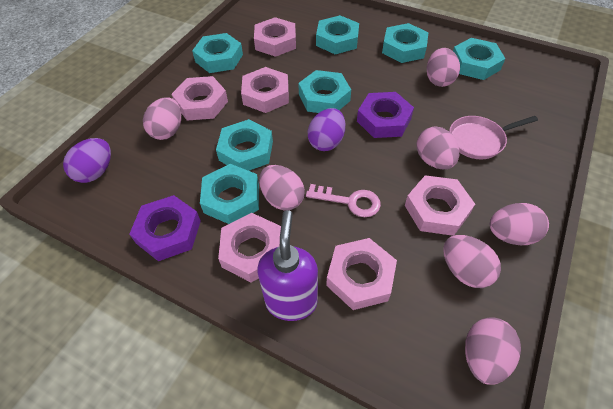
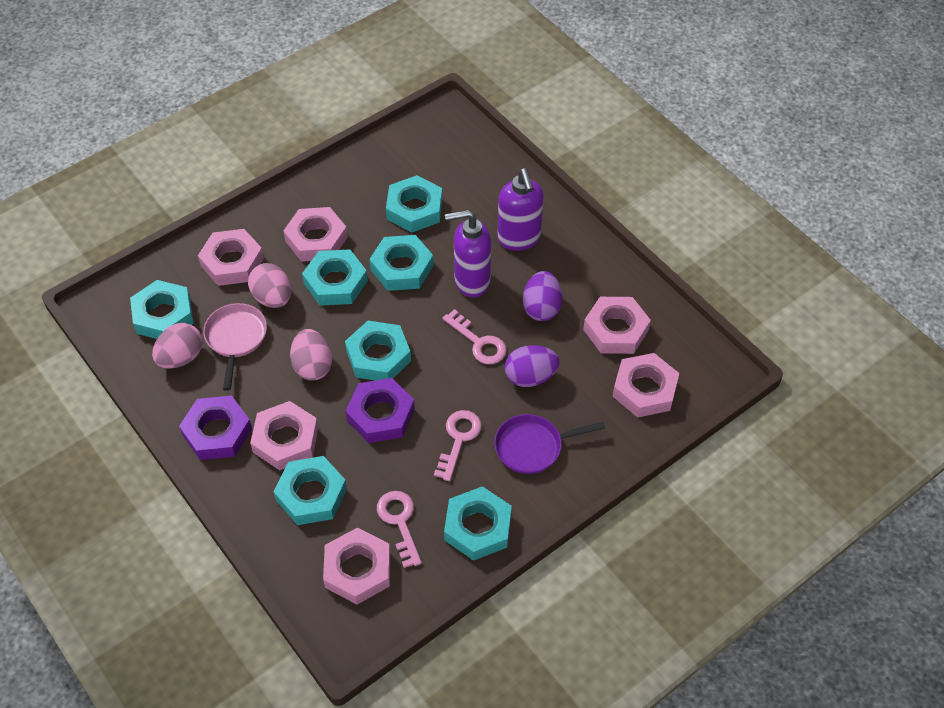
pink egg: 7 -> 3
pink key: 1 -> 3
purple pan: 0 -> 1
purple soap dispenser: 1 -> 2

